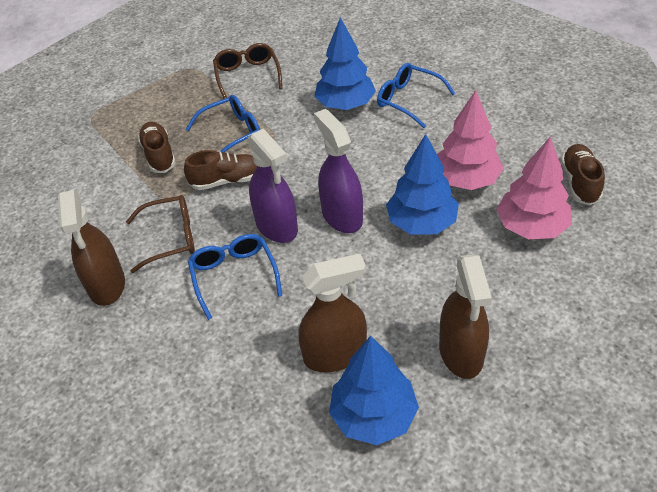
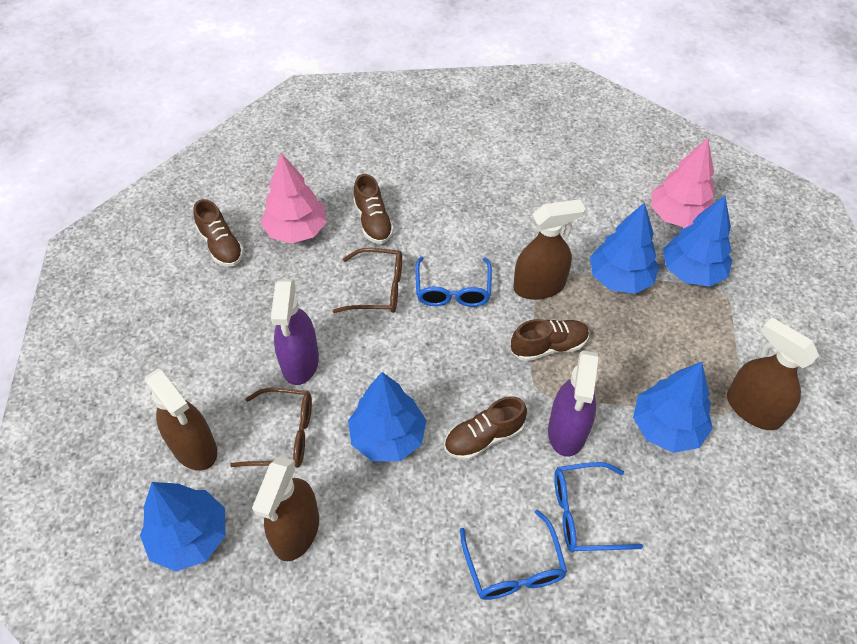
blue tree: 3 -> 5
brown shoe: 3 -> 4
brown spray bottle: 3 -> 4

